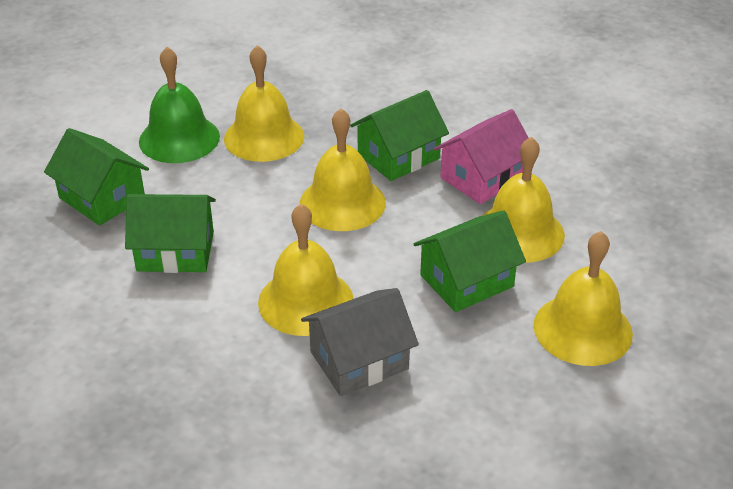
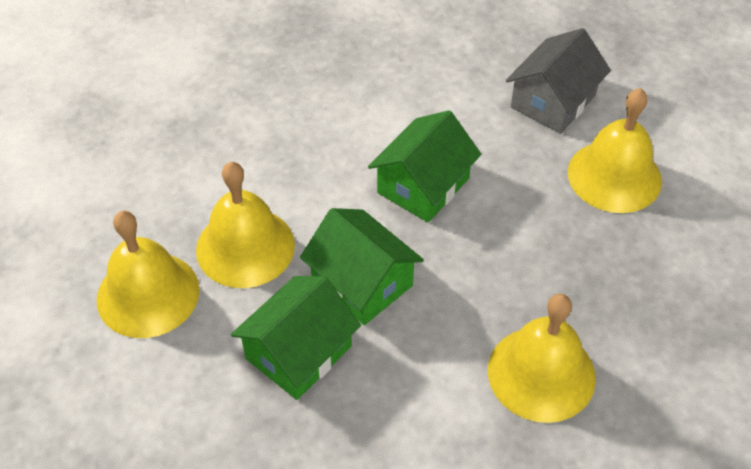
green bell: 1 -> 0
green house: 4 -> 3
pink house: 1 -> 0
yellow bell: 5 -> 4

